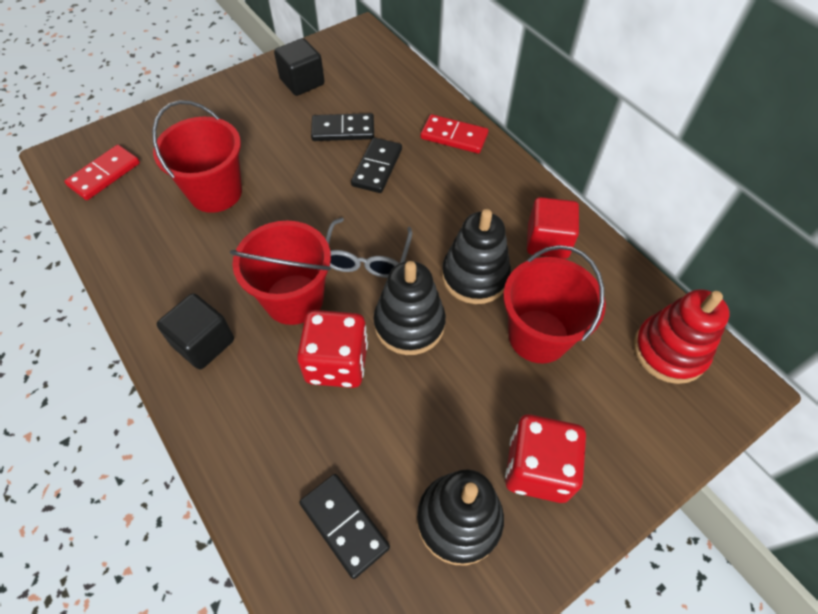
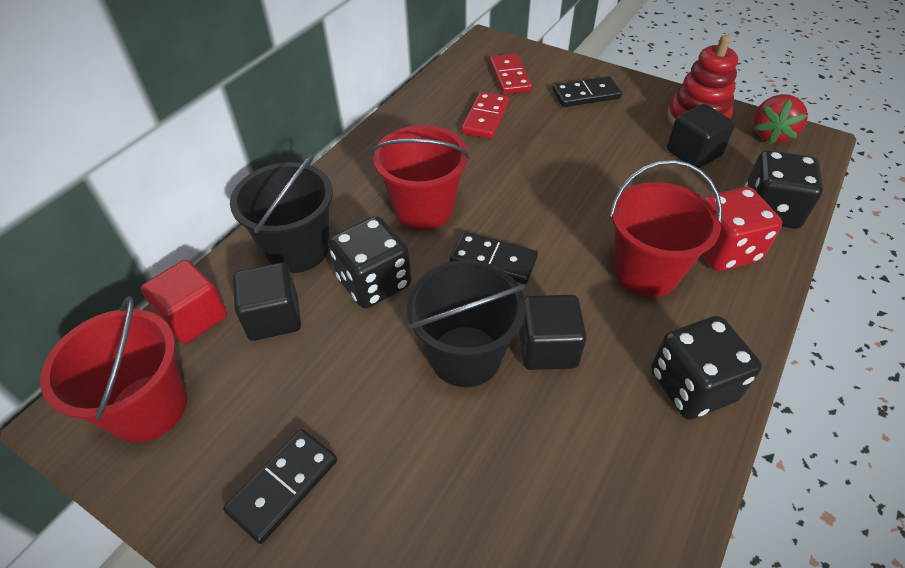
black bucket: 0 -> 2
black cube: 2 -> 3
black dice: 0 -> 3
black stacking toy: 3 -> 0
grey glasses: 1 -> 0
red dice: 2 -> 1
red strawberry: 0 -> 1

